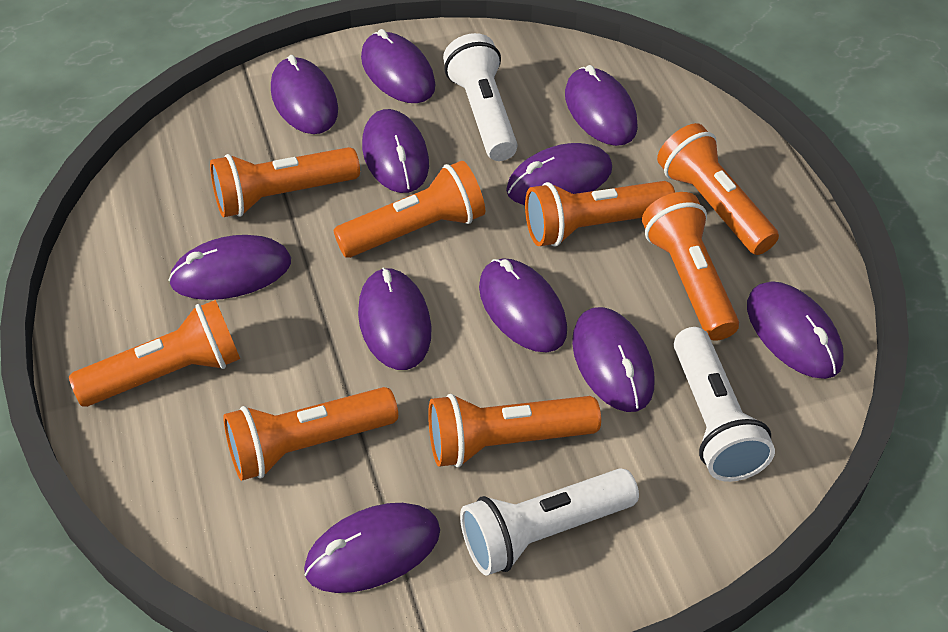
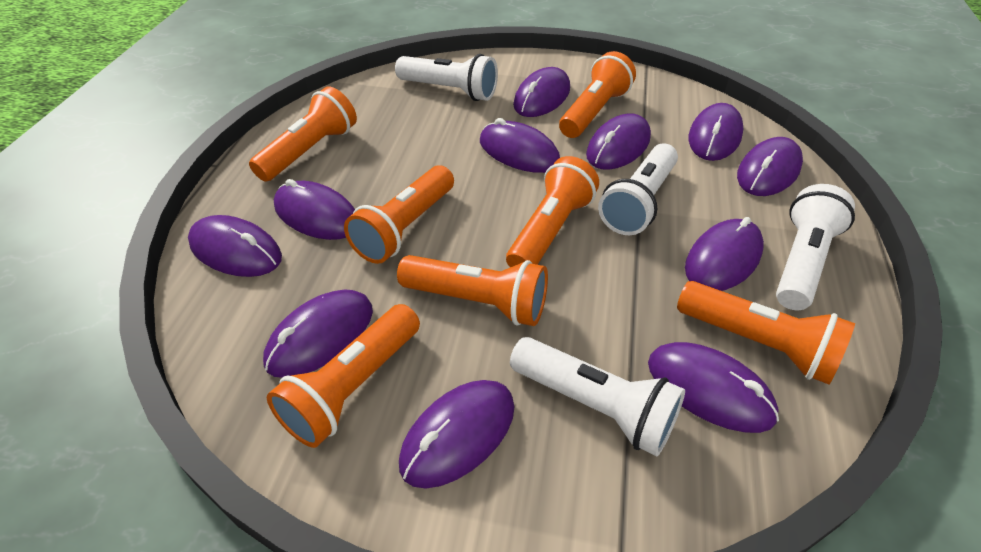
orange flashlight: 8 -> 7
white flashlight: 3 -> 4

